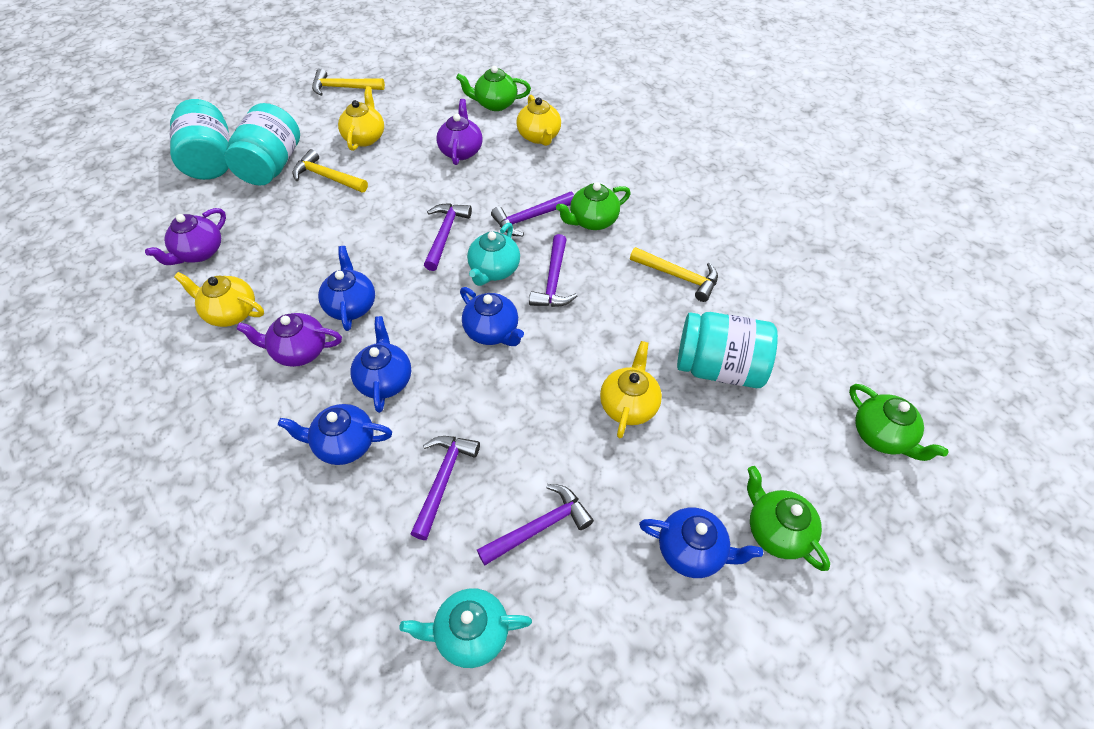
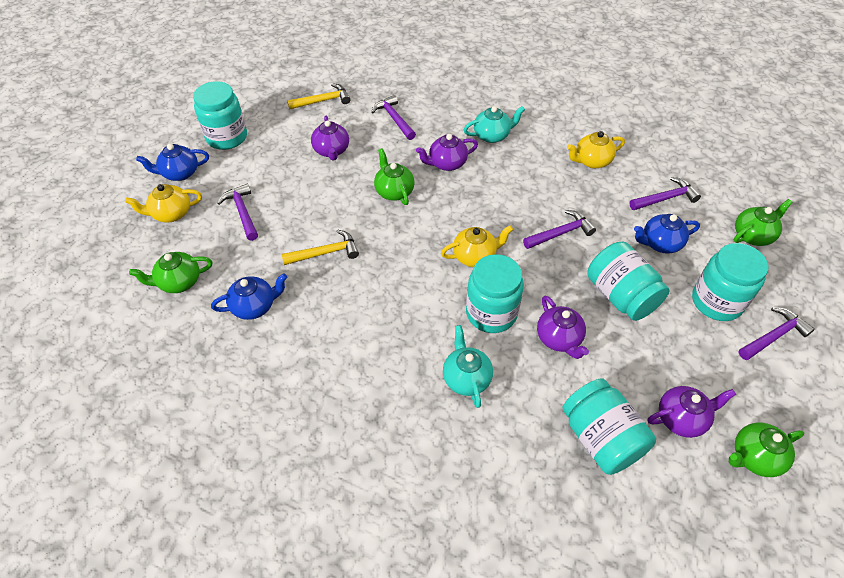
blue teapot: 5 -> 3
purple teapot: 3 -> 4
turquoise jar: 3 -> 5
yellow hammer: 3 -> 2
yellow teapot: 4 -> 3

